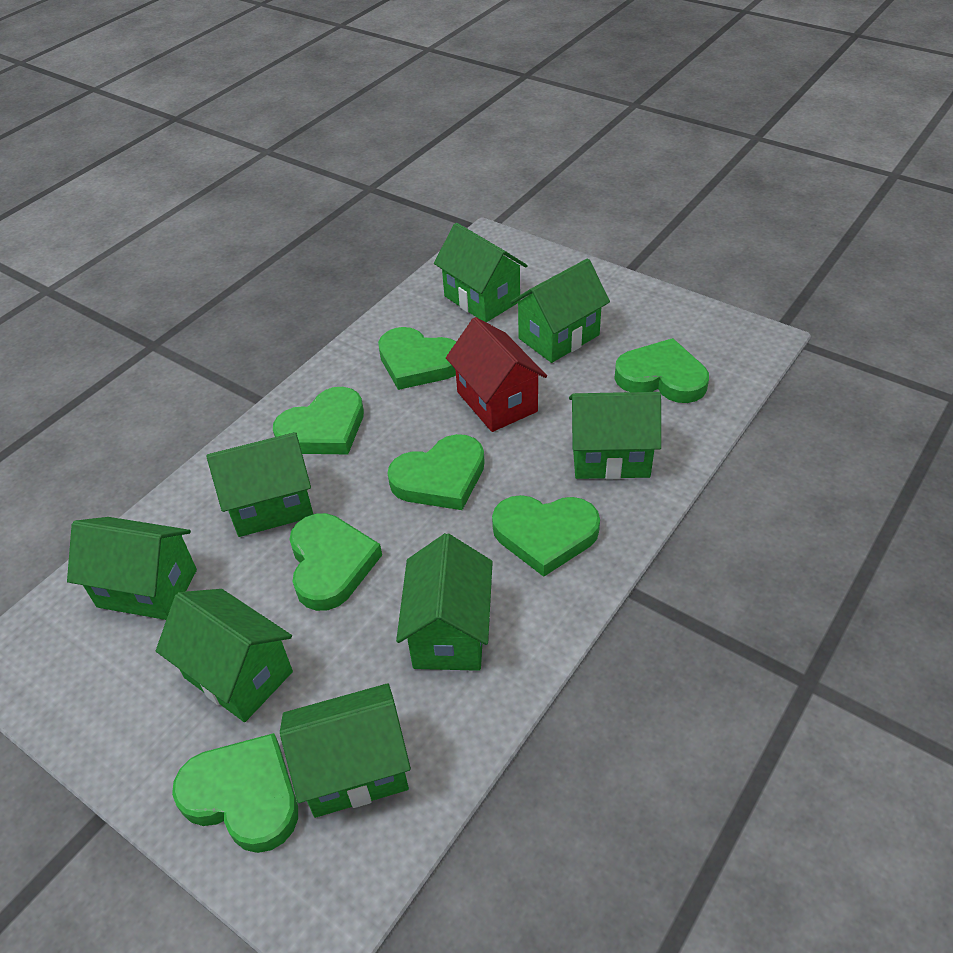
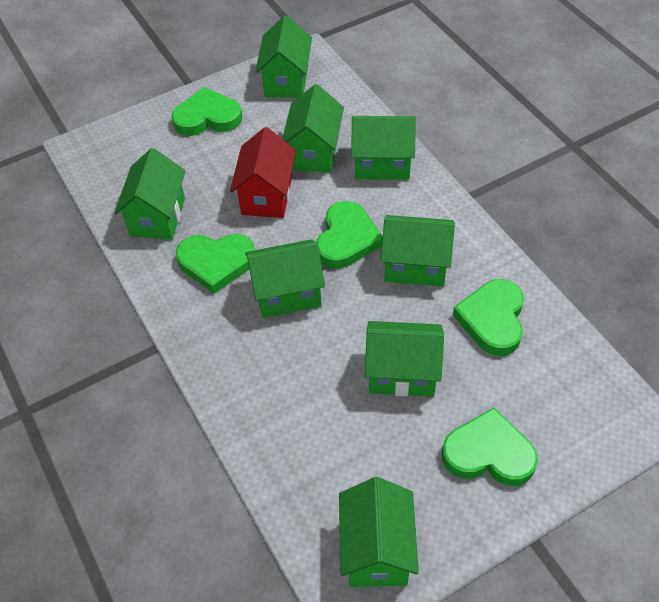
green heart: 7 -> 5

